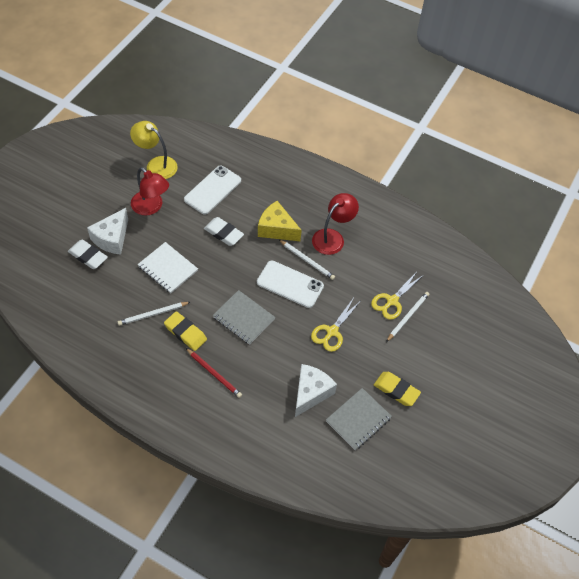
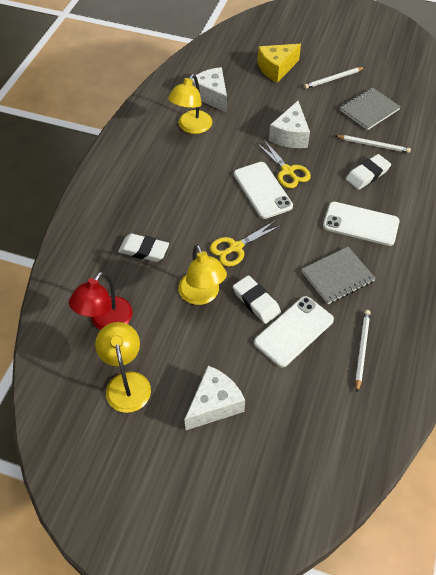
red lamp: 2 -> 1
red pencil: 1 -> 0
white cheese: 2 -> 3
white eraser: 2 -> 3
white notebook: 1 -> 0
white phone: 2 -> 3
yellow eraser: 2 -> 0
yellow lamp: 1 -> 3

